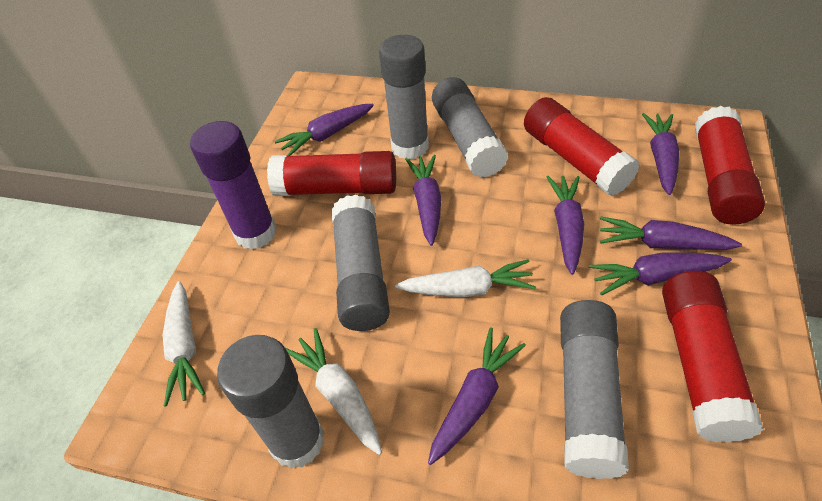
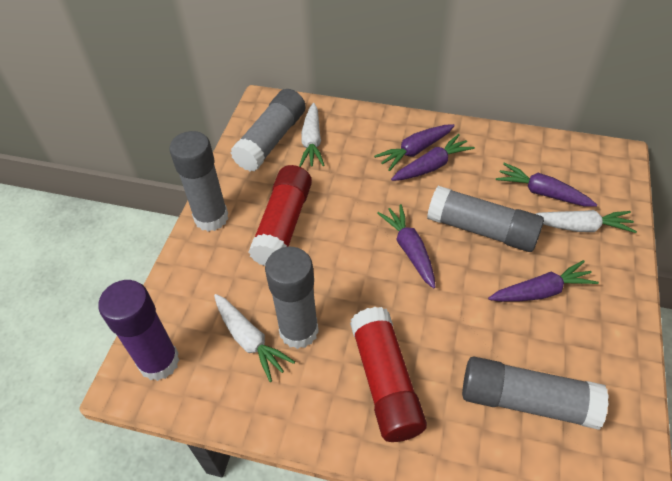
purple carrot: 7 -> 5
red glue stick: 4 -> 2

